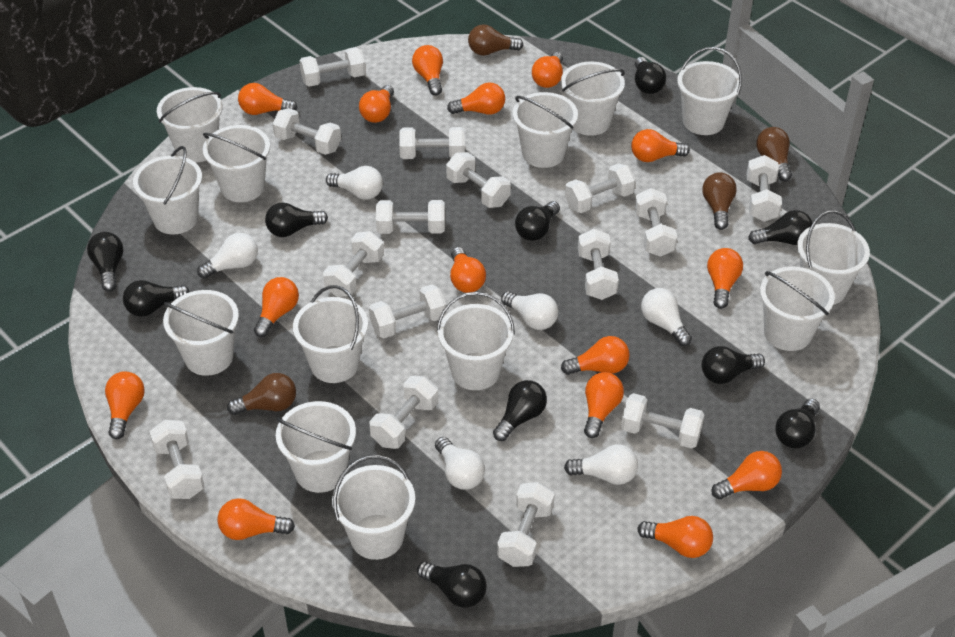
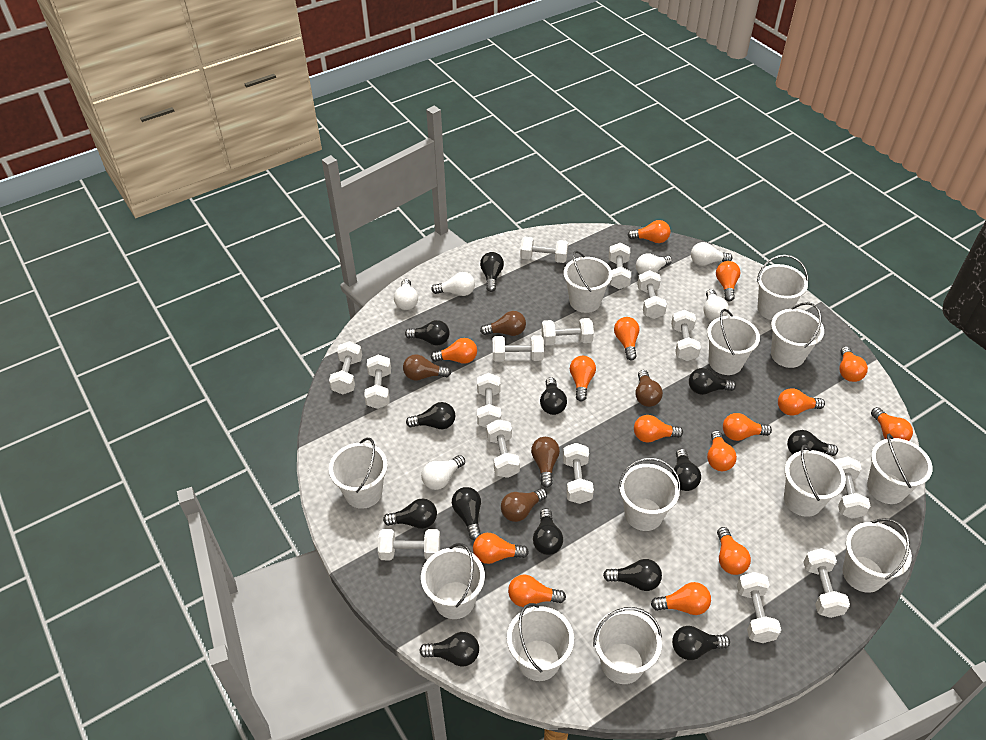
black light bulb: 10 -> 13
brown light bulb: 4 -> 5
white bucket: 13 -> 12

